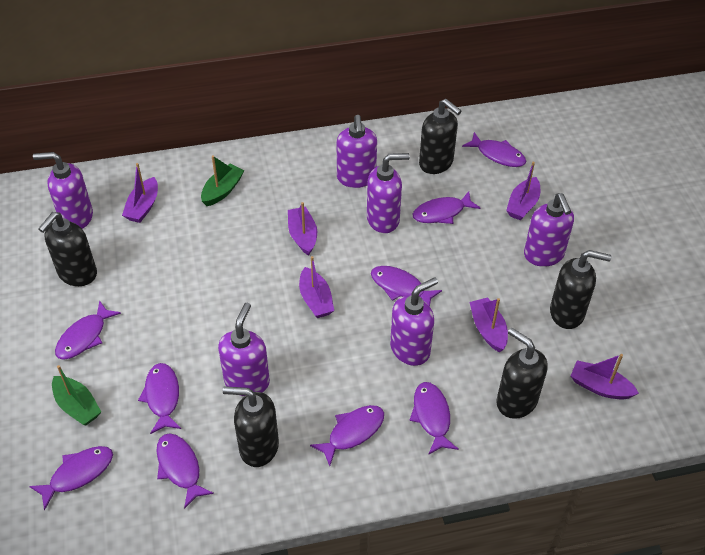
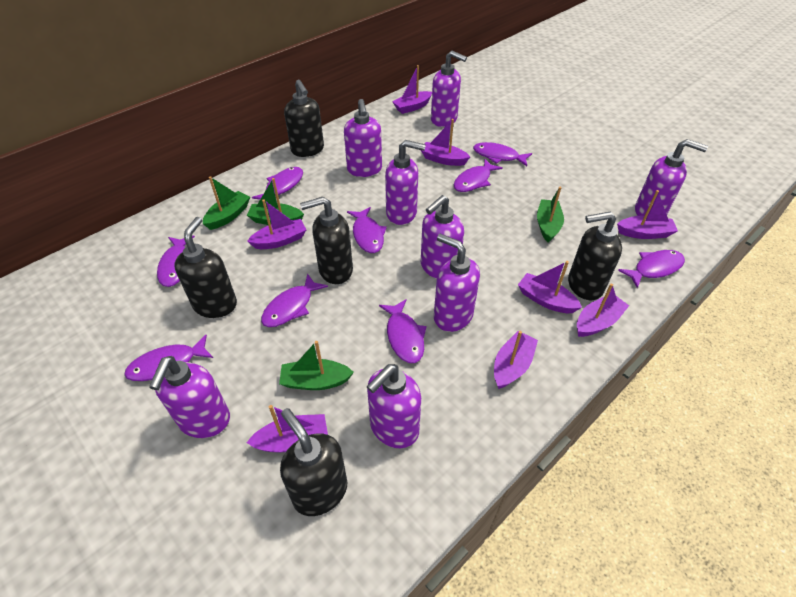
green boat: 2 -> 4
purple boat: 6 -> 8
purple soap dispenser: 6 -> 8

